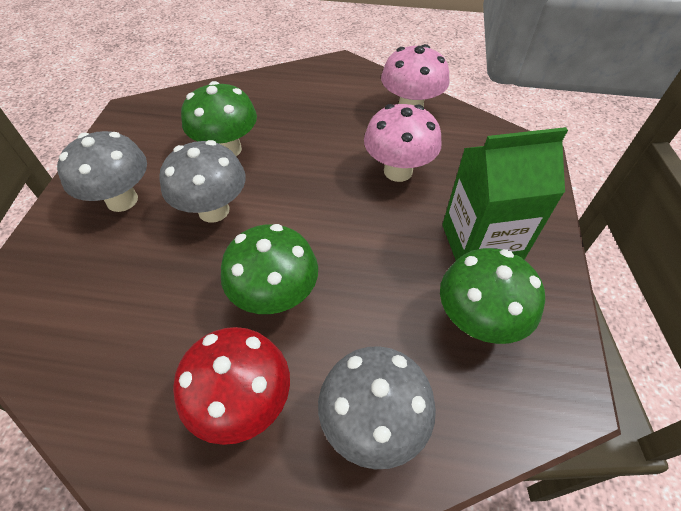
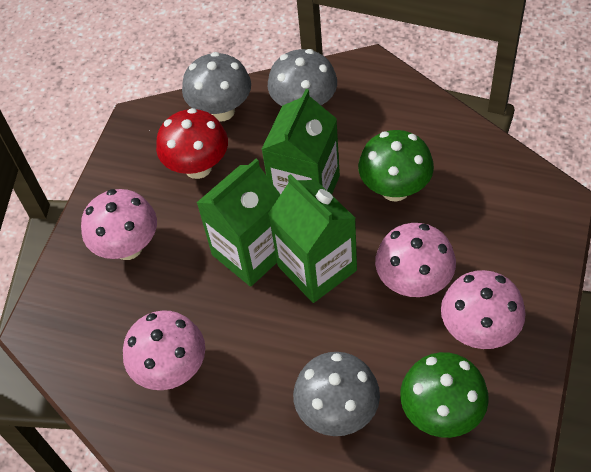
green carton: 1 -> 3
green mushroom: 3 -> 2
pink mushroom: 2 -> 4

